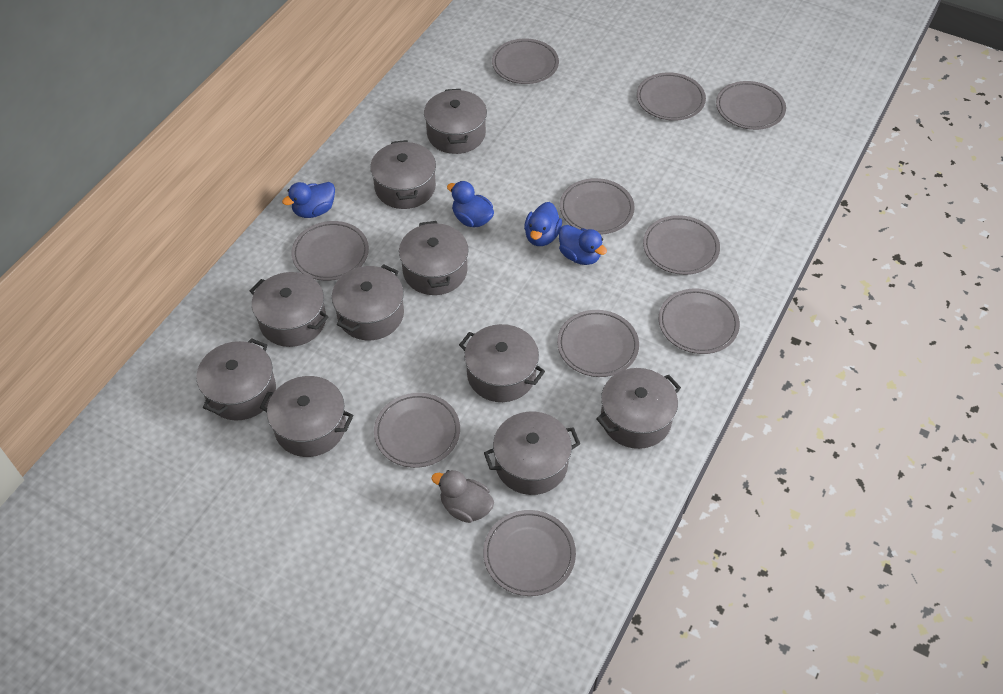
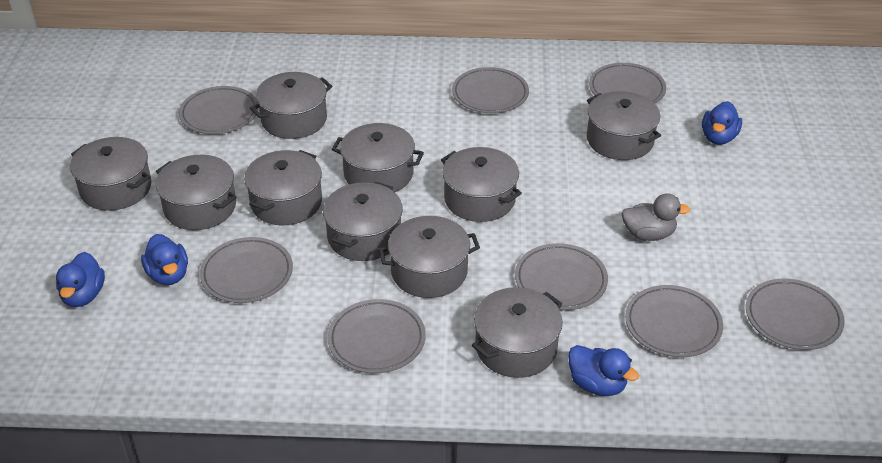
grey plate: 10 -> 8

